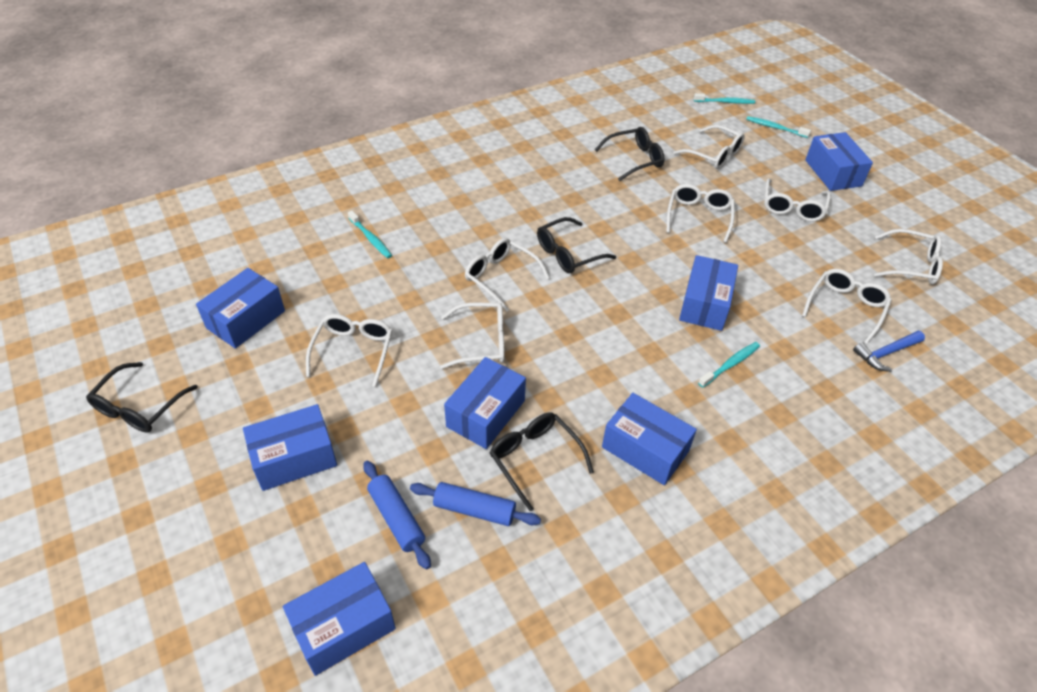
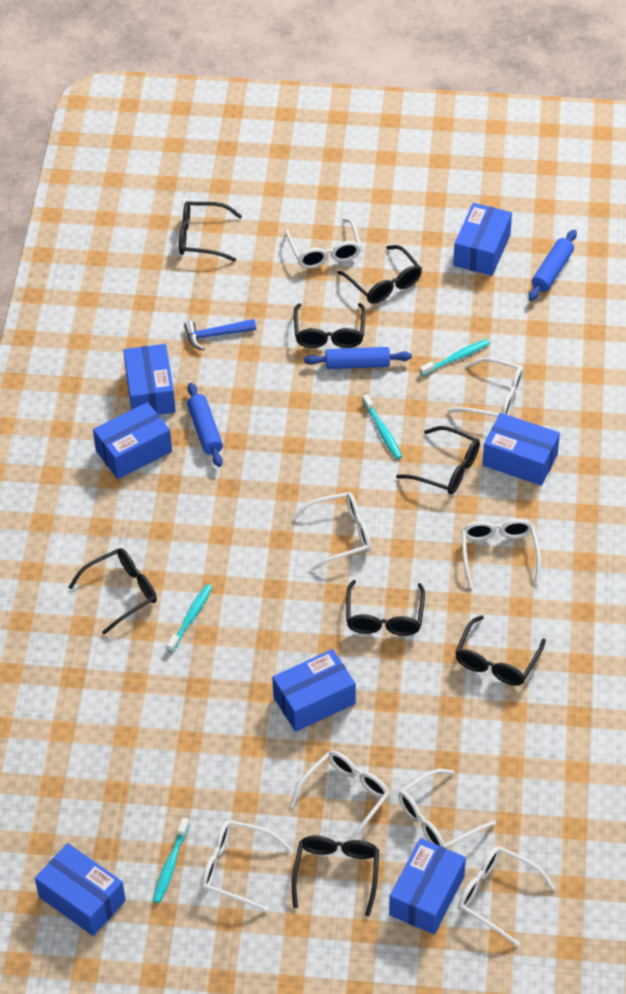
black glasses: 4 -> 8
blue rolling pin: 2 -> 3

